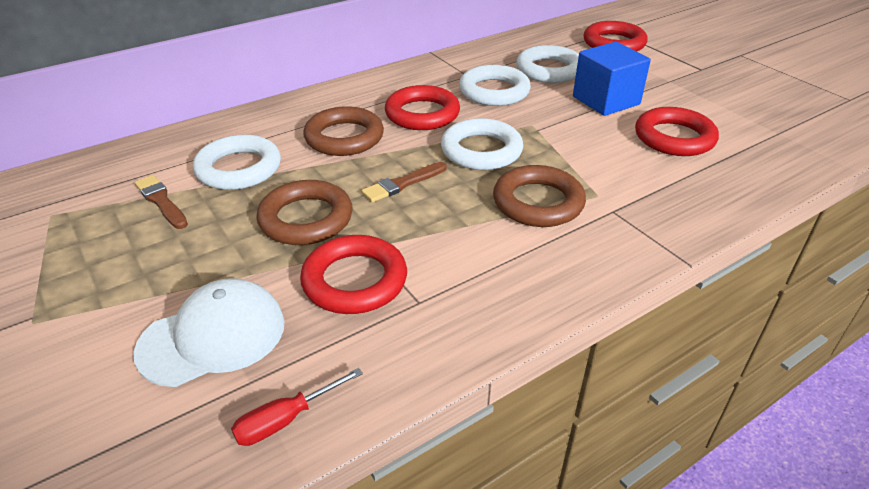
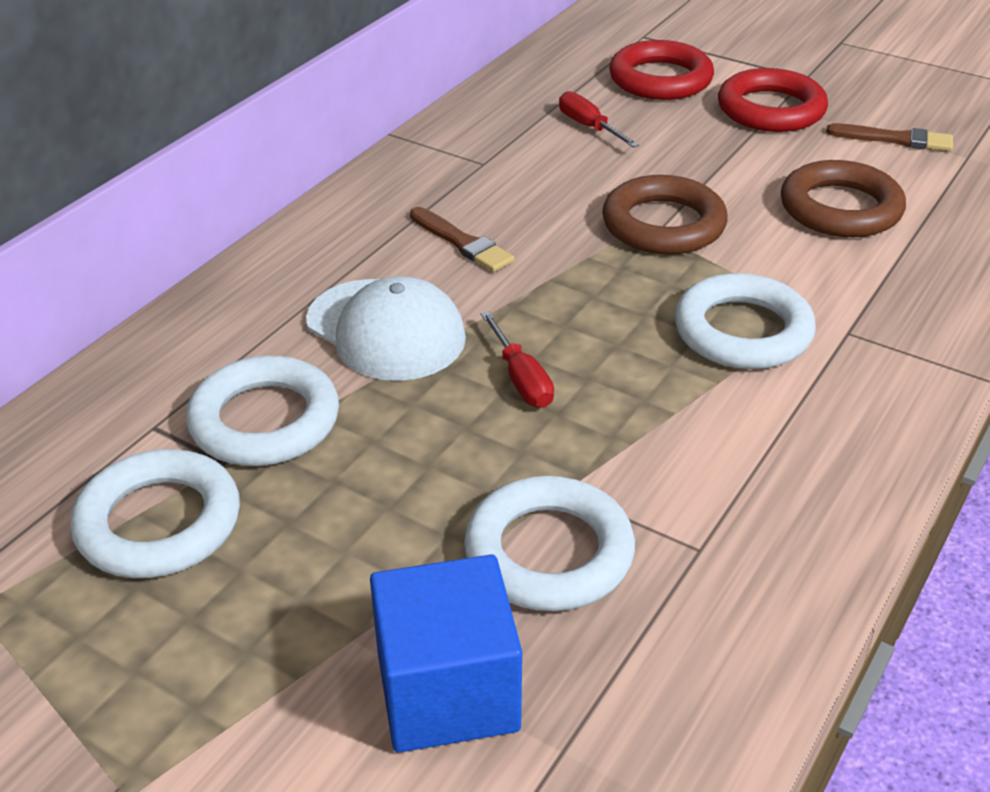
brown ring: 3 -> 2
red ring: 4 -> 2
red screwdriver: 1 -> 2

